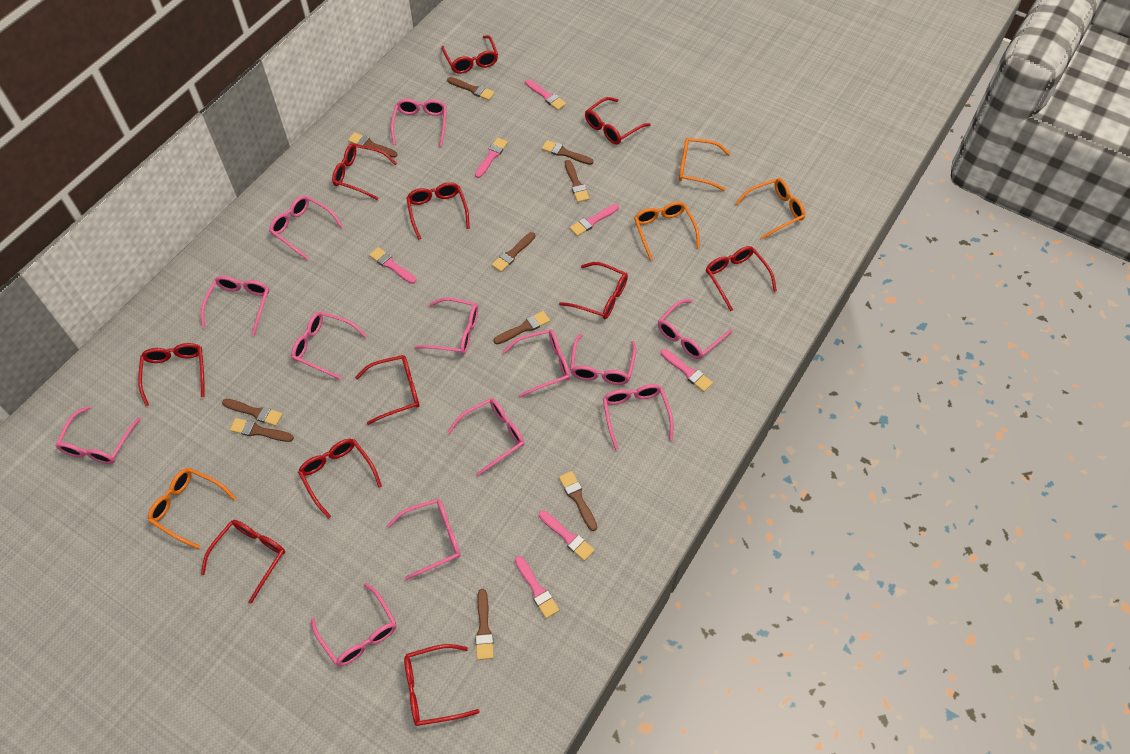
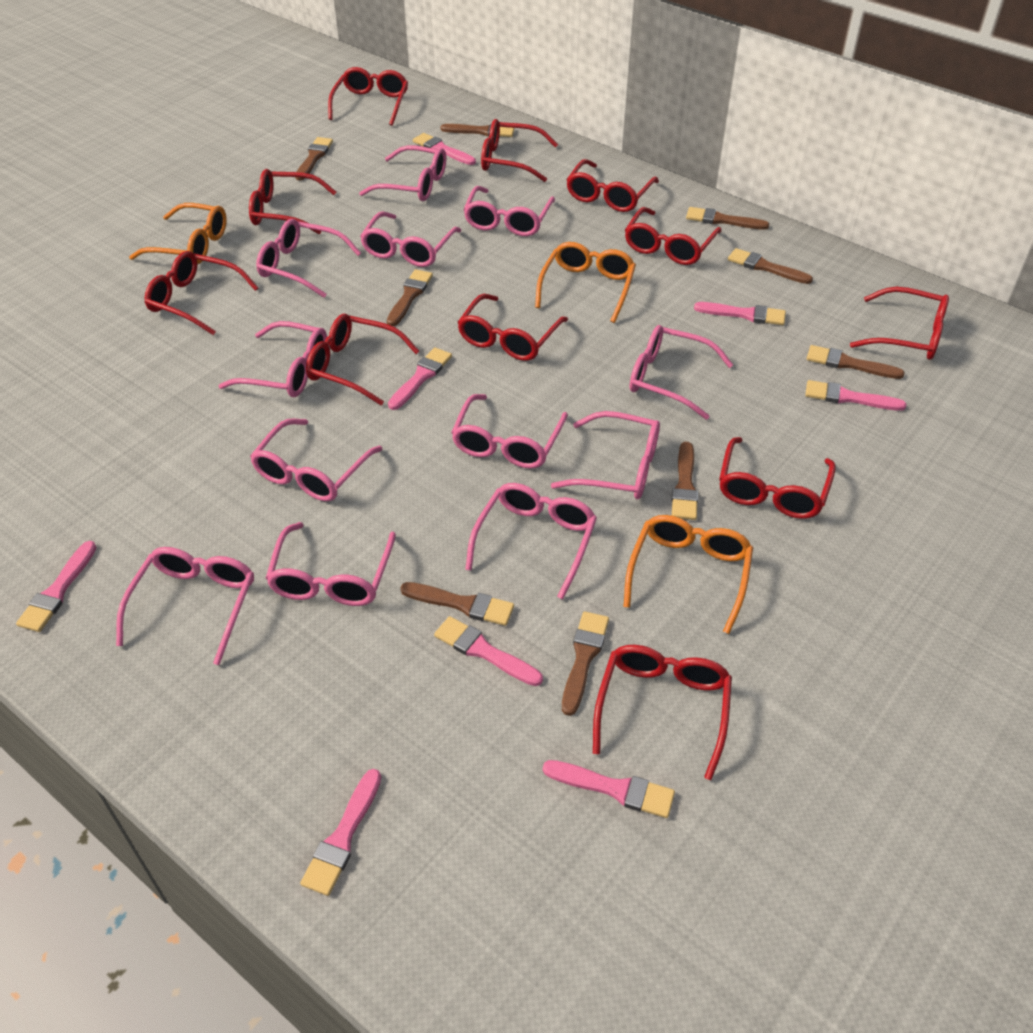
brown brush: 10 -> 9
orange glasses: 4 -> 3
pink brush: 7 -> 8
pink glasses: 13 -> 12

